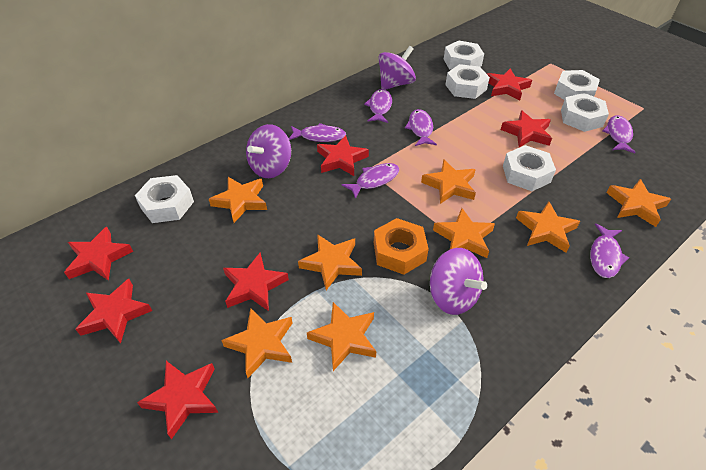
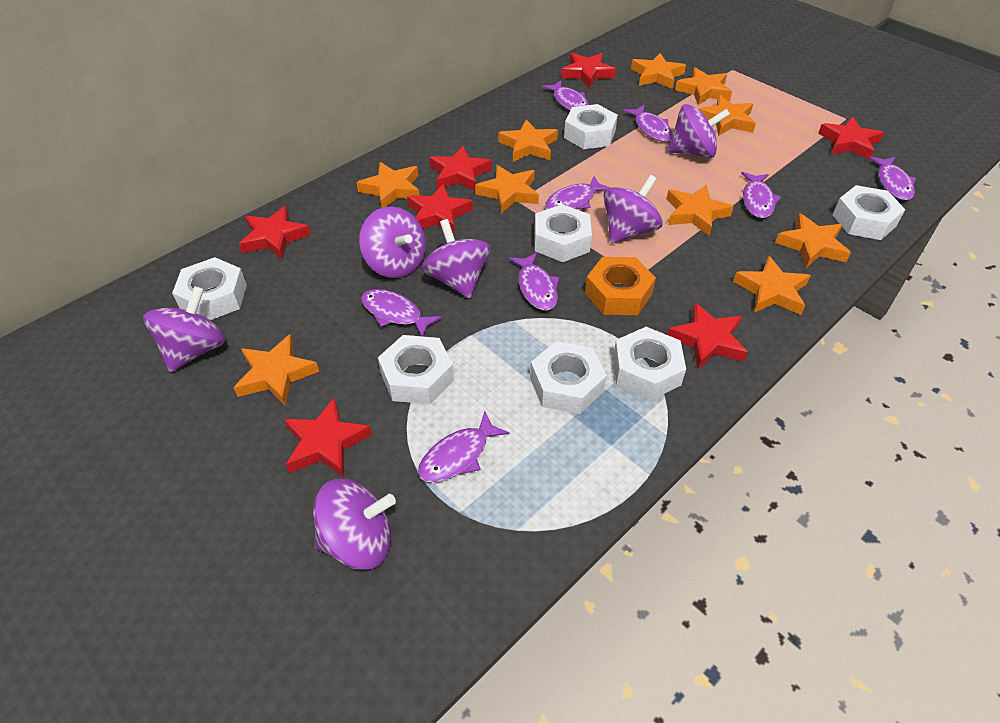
orange star: 8 -> 10
purple fish: 6 -> 8
purple spinning top: 3 -> 6
white nut: 6 -> 7

